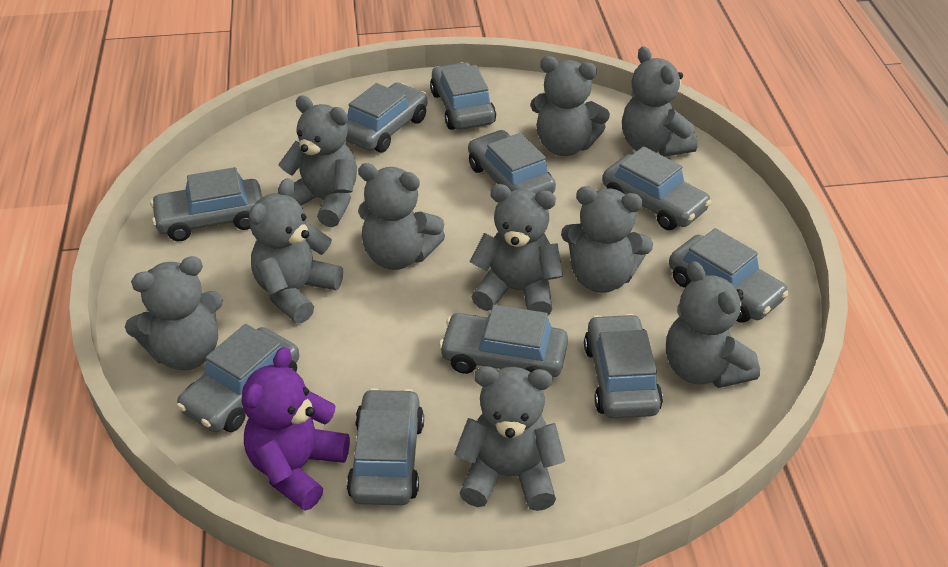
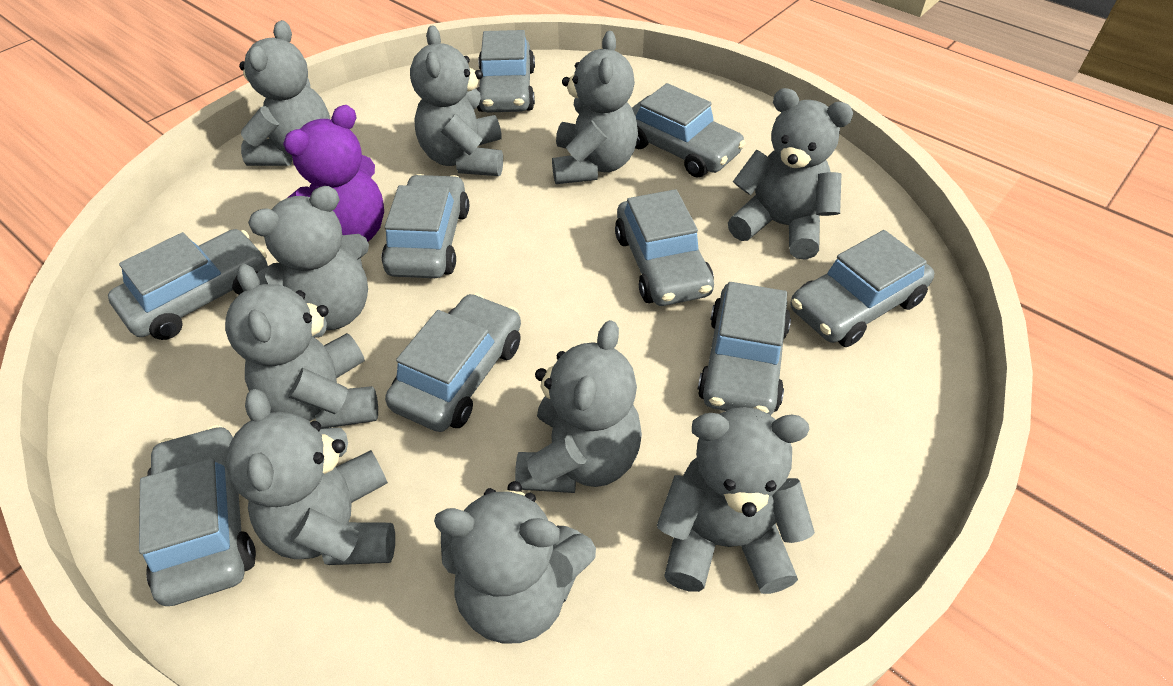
grey car: 10 -> 9

